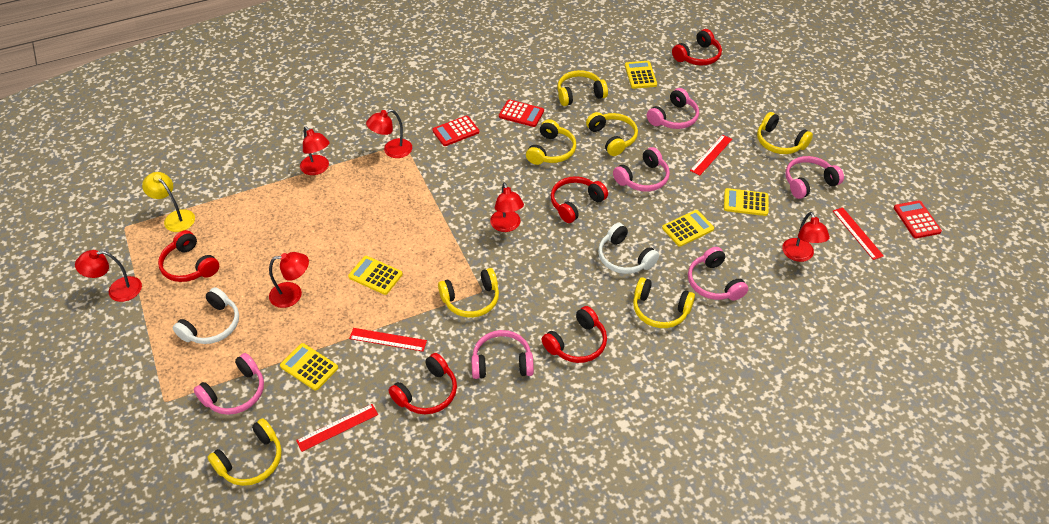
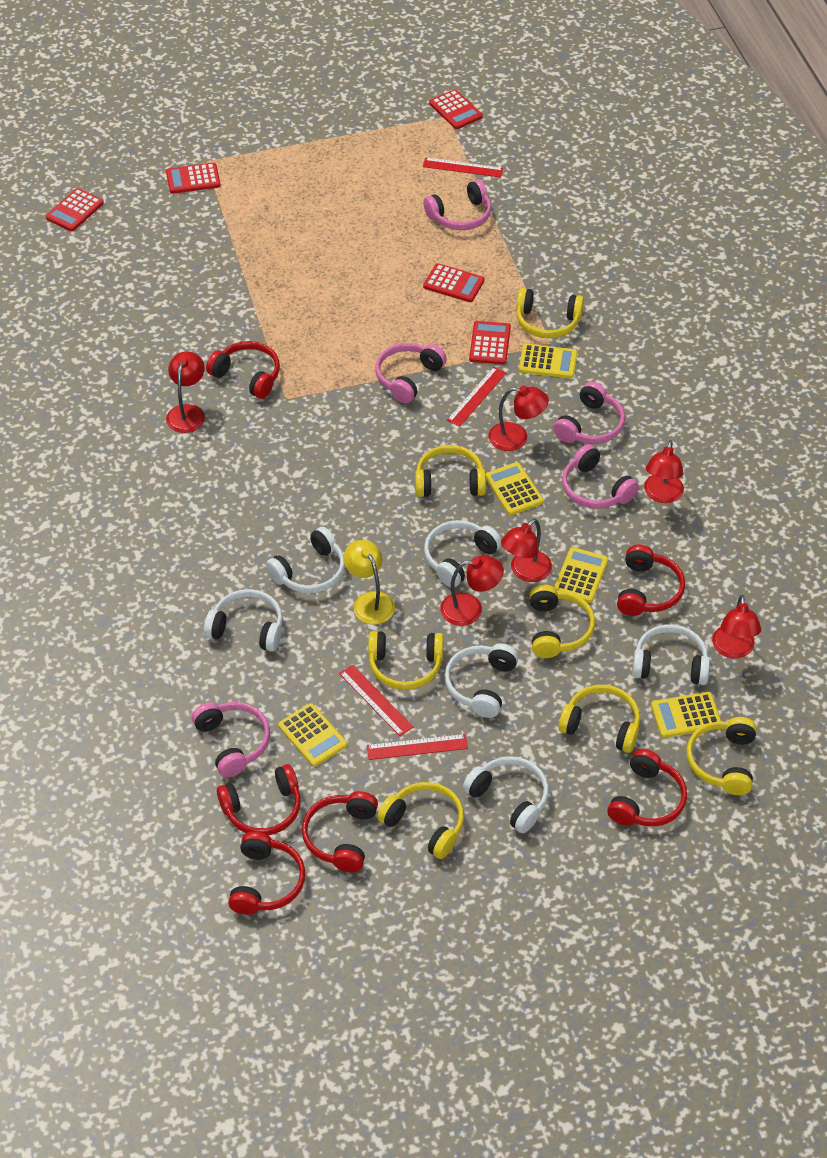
pink headphones: 6 -> 5
red calculator: 3 -> 5
red headphones: 5 -> 6
white headphones: 2 -> 6

